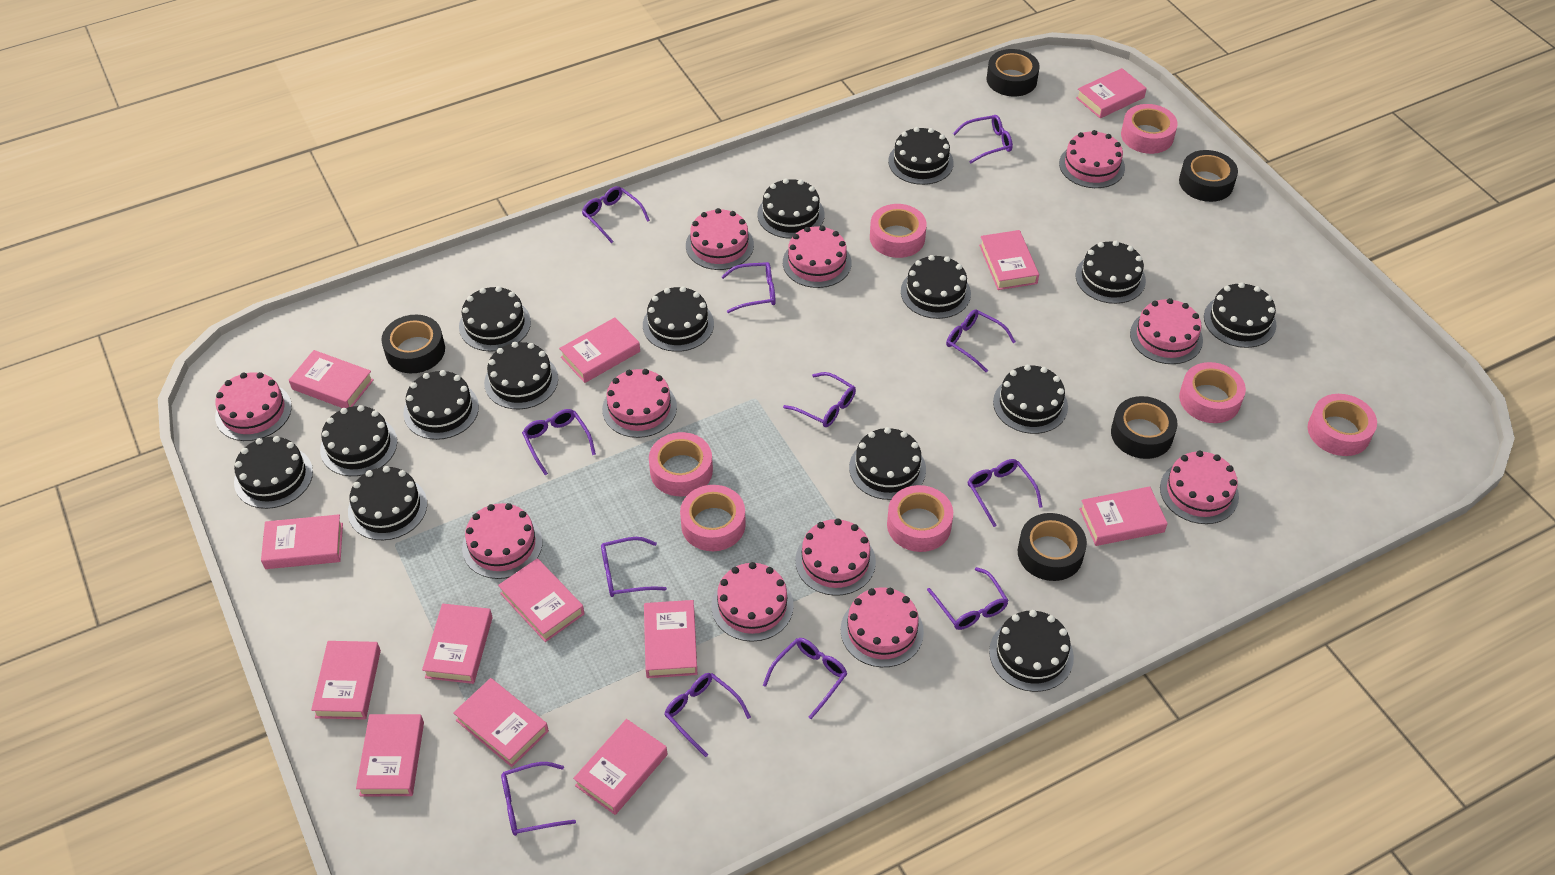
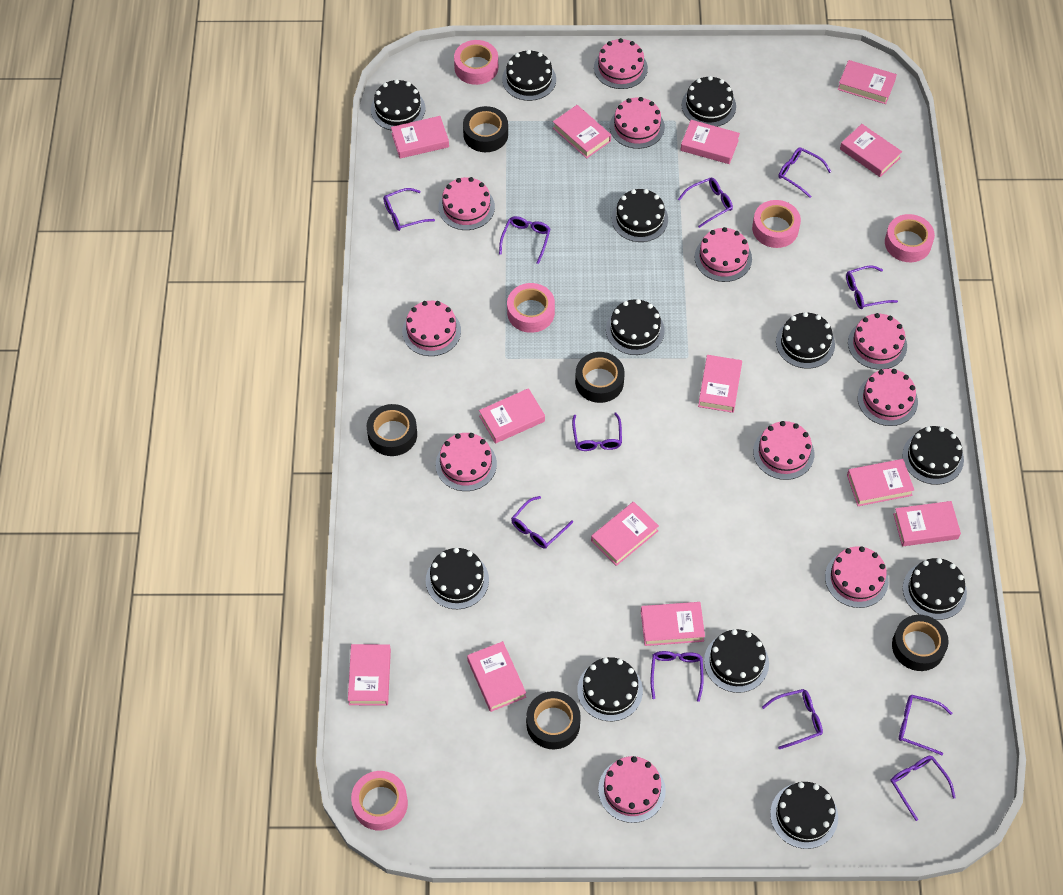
black cake: 15 -> 12
pink tape: 7 -> 5
purple glasses: 12 -> 11

